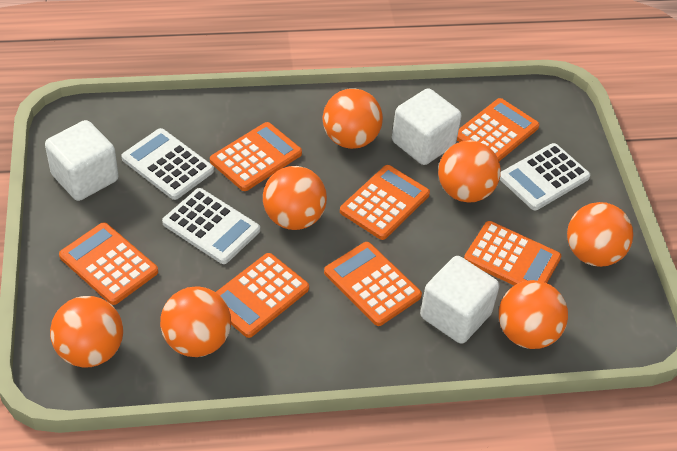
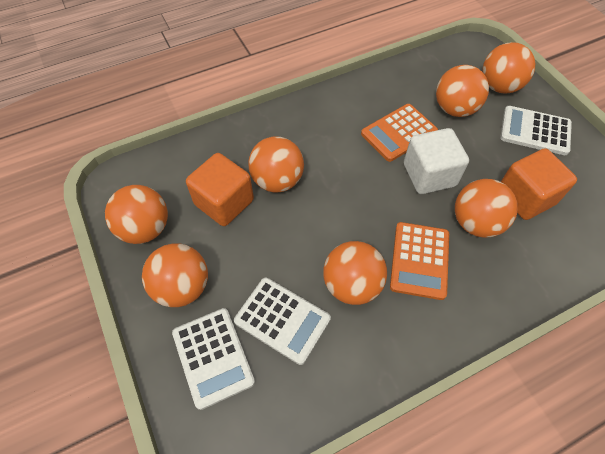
orange calculator: 7 -> 2
orange cube: 0 -> 2
white cube: 3 -> 1

